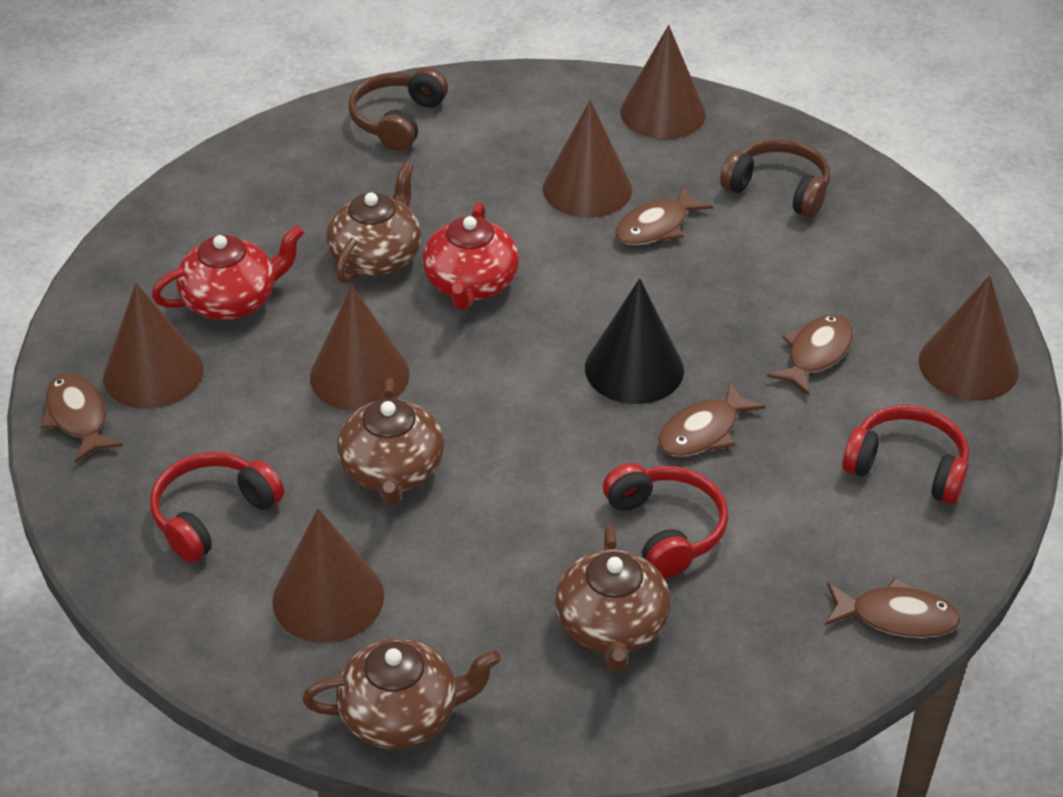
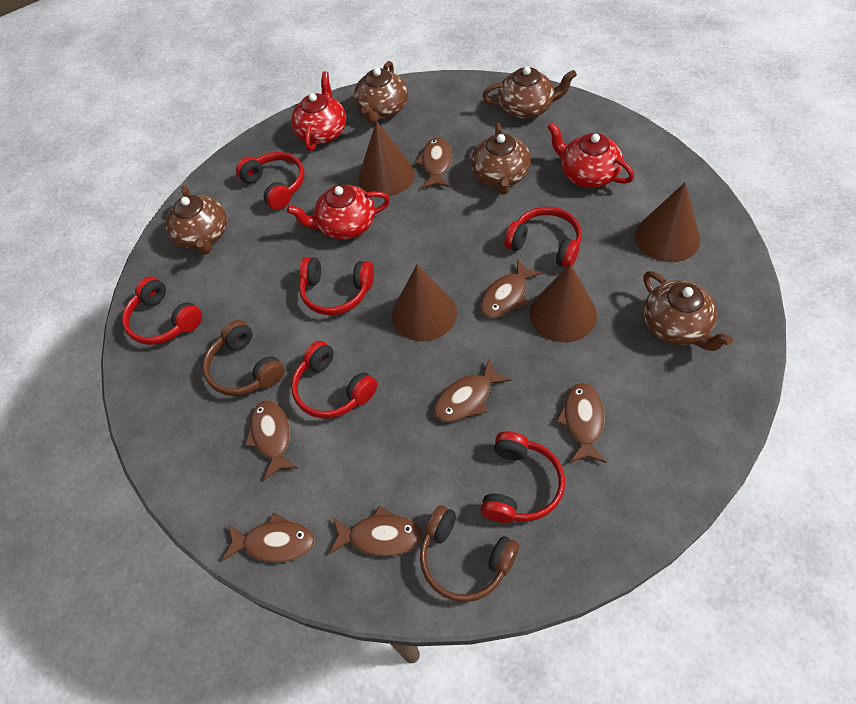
black cone: 1 -> 0
brown cone: 6 -> 4
brown fish: 5 -> 7
brown teapot: 4 -> 5
red headphones: 3 -> 6
red teapot: 2 -> 3

